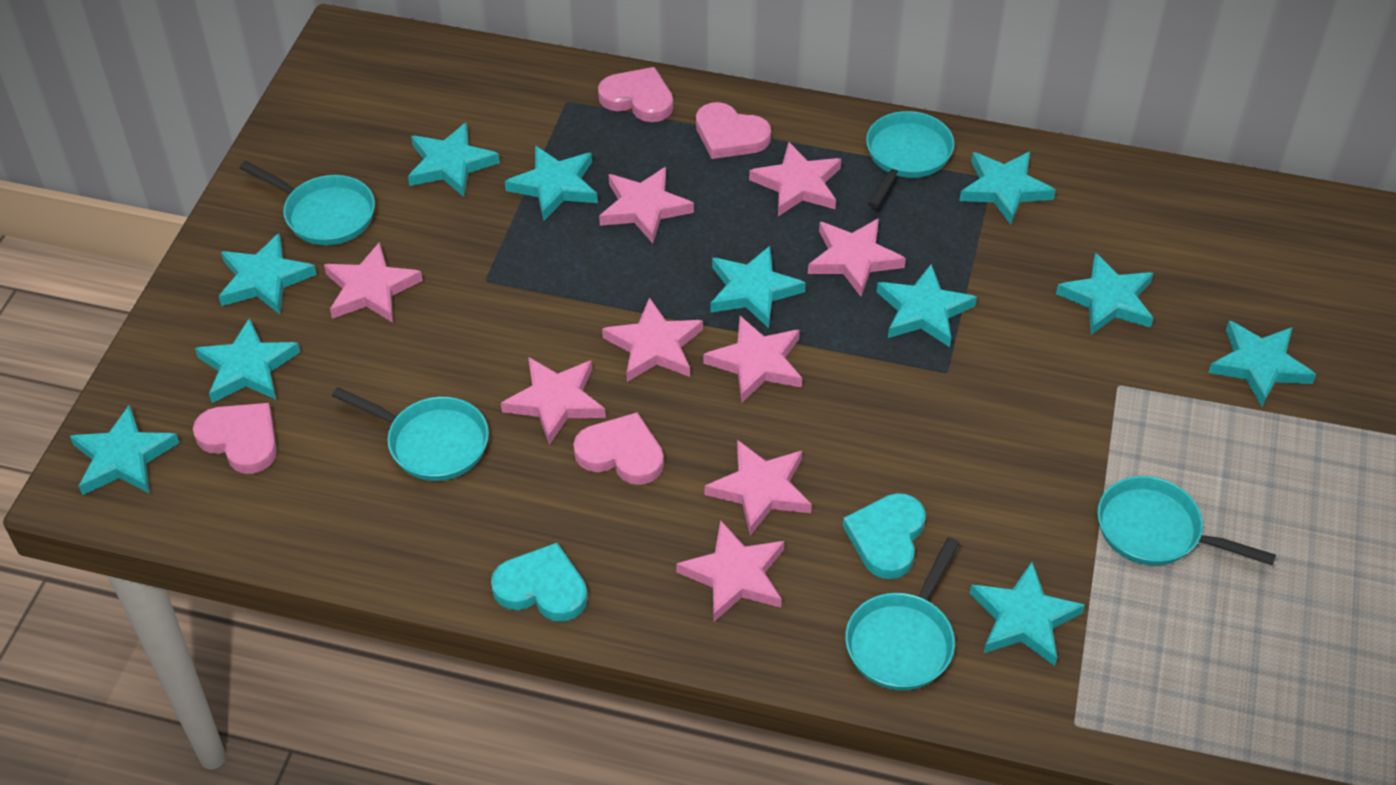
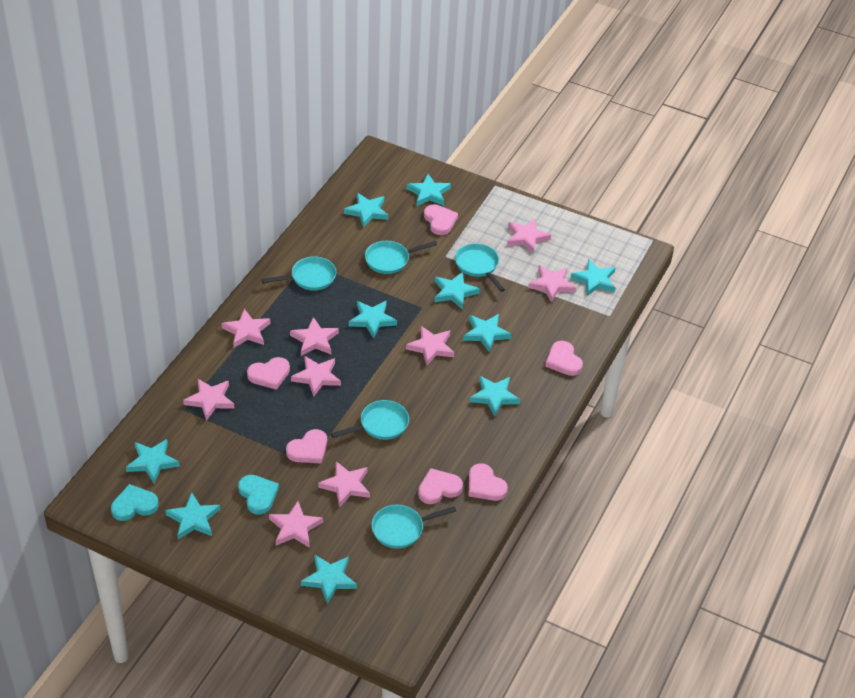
pink heart: 4 -> 6
turquoise star: 11 -> 10

